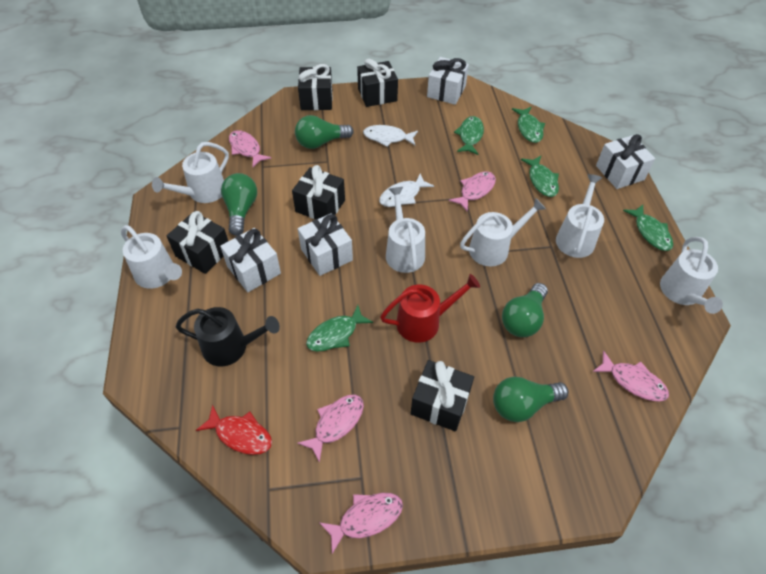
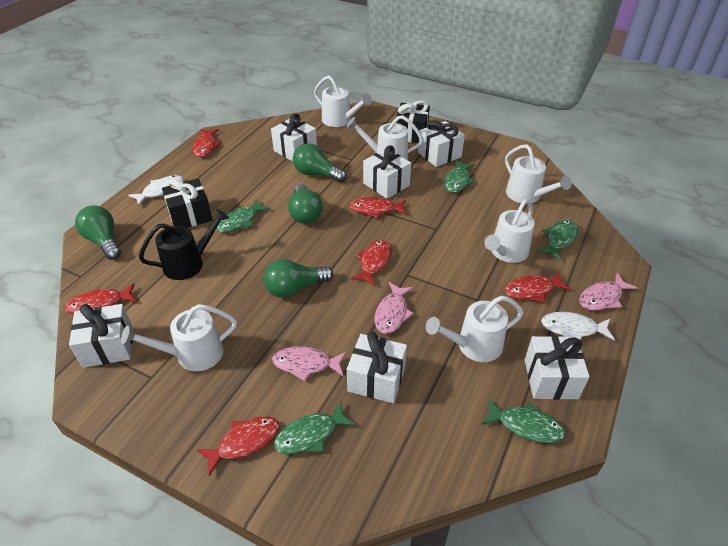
black gift: 5 -> 2
pink fish: 5 -> 3
red fish: 1 -> 6
red watering can: 1 -> 0
white gift: 4 -> 6

